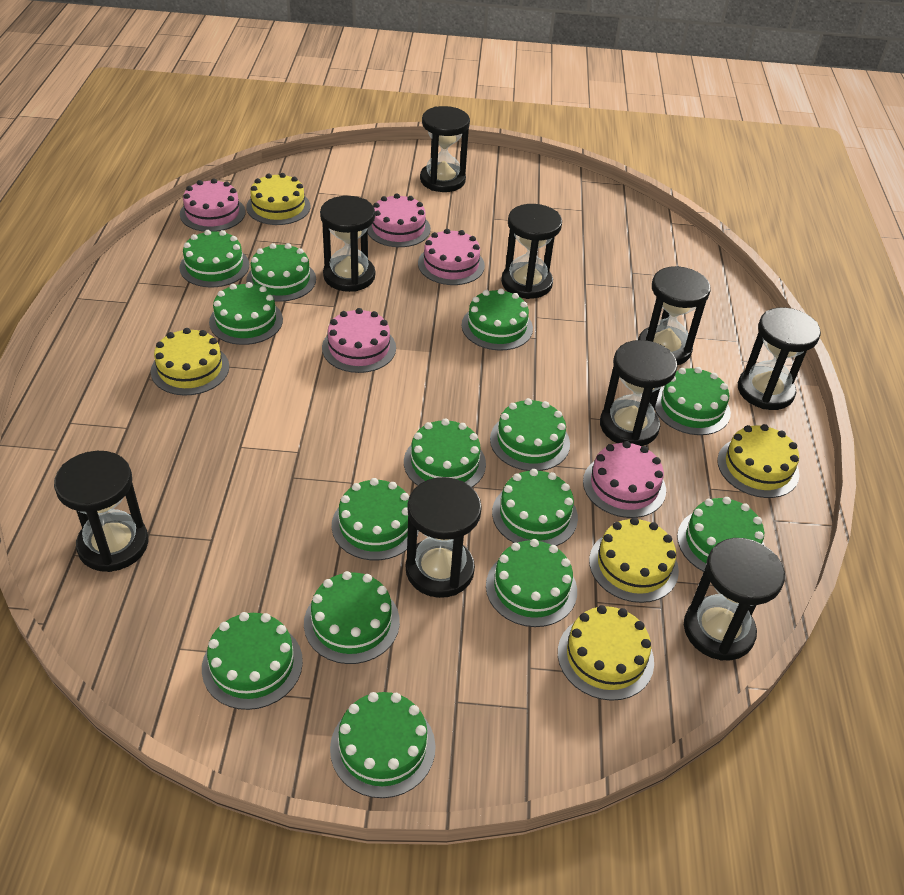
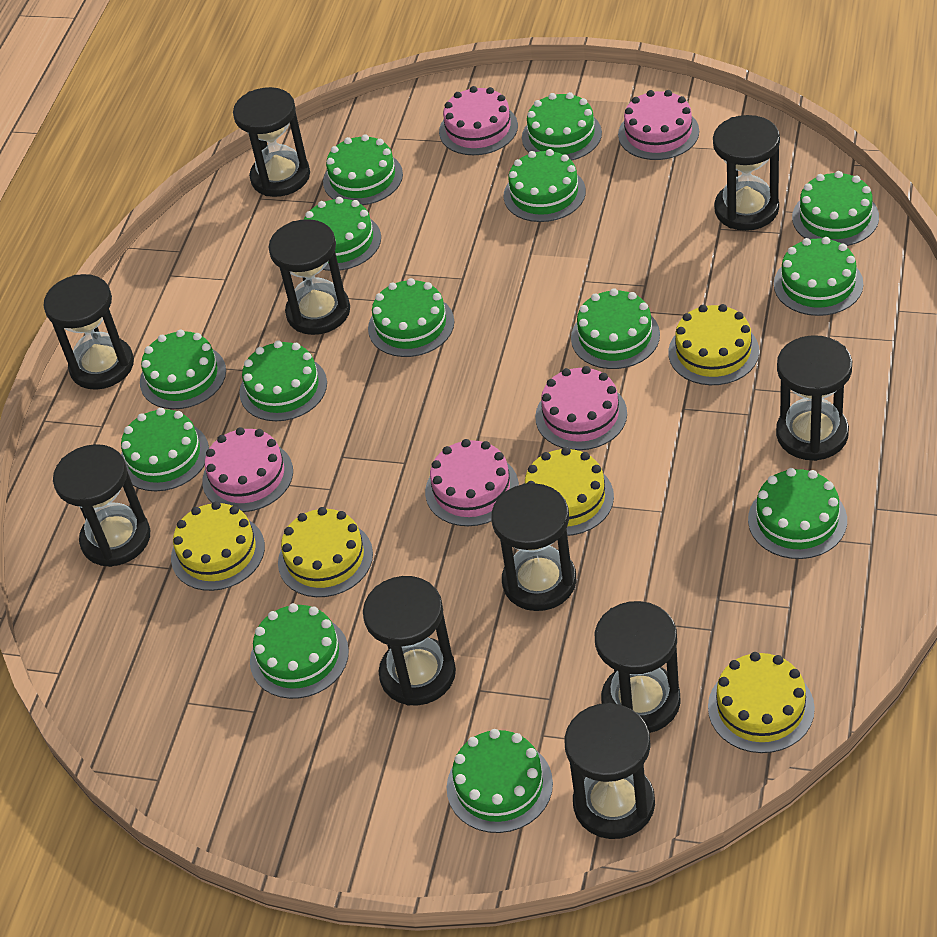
black hourglass: 9 -> 10

